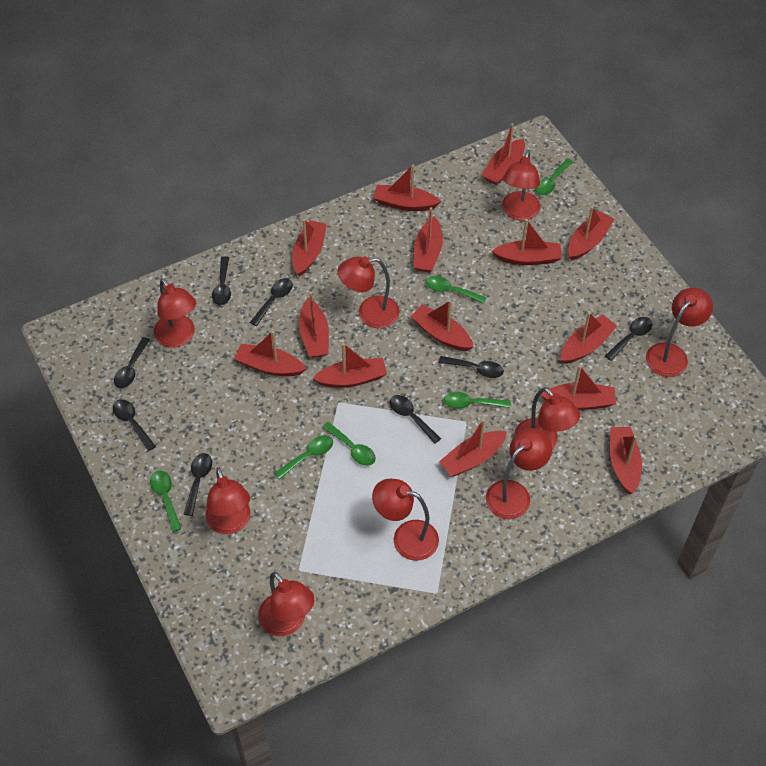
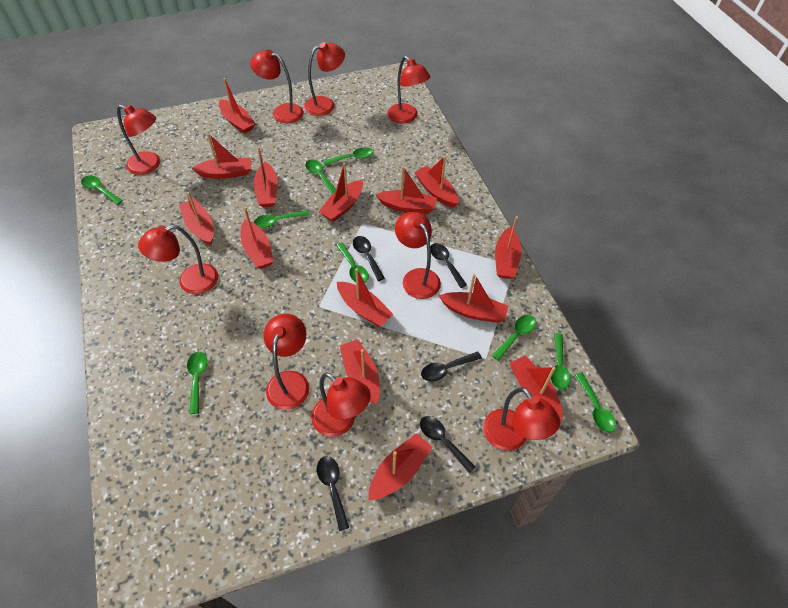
black spoon: 8 -> 5
green spoon: 6 -> 9

